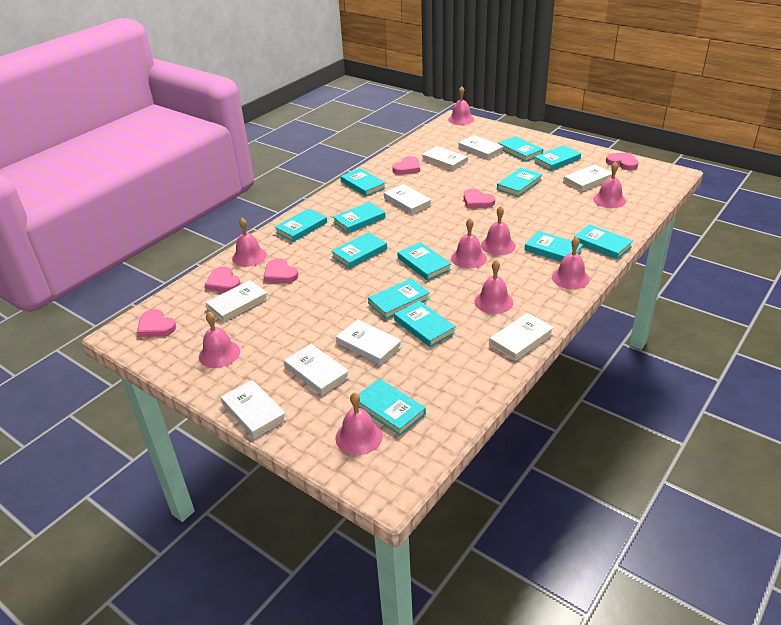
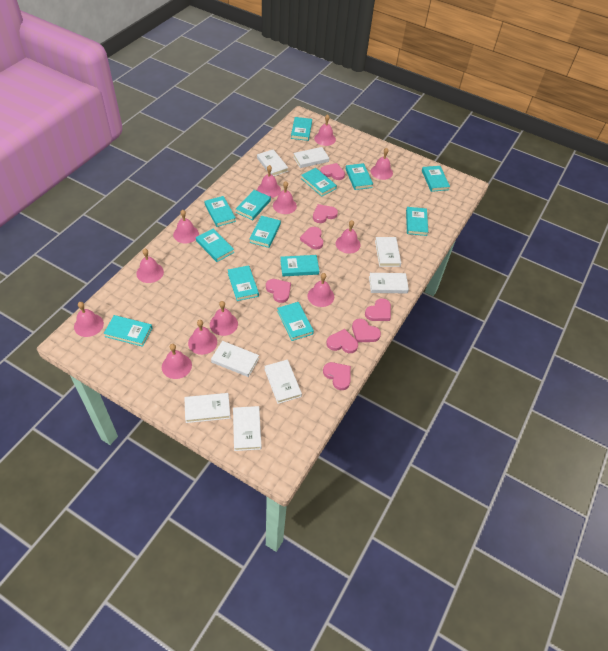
pink bell: 9 -> 12
pink heart: 6 -> 8
white book: 9 -> 8

